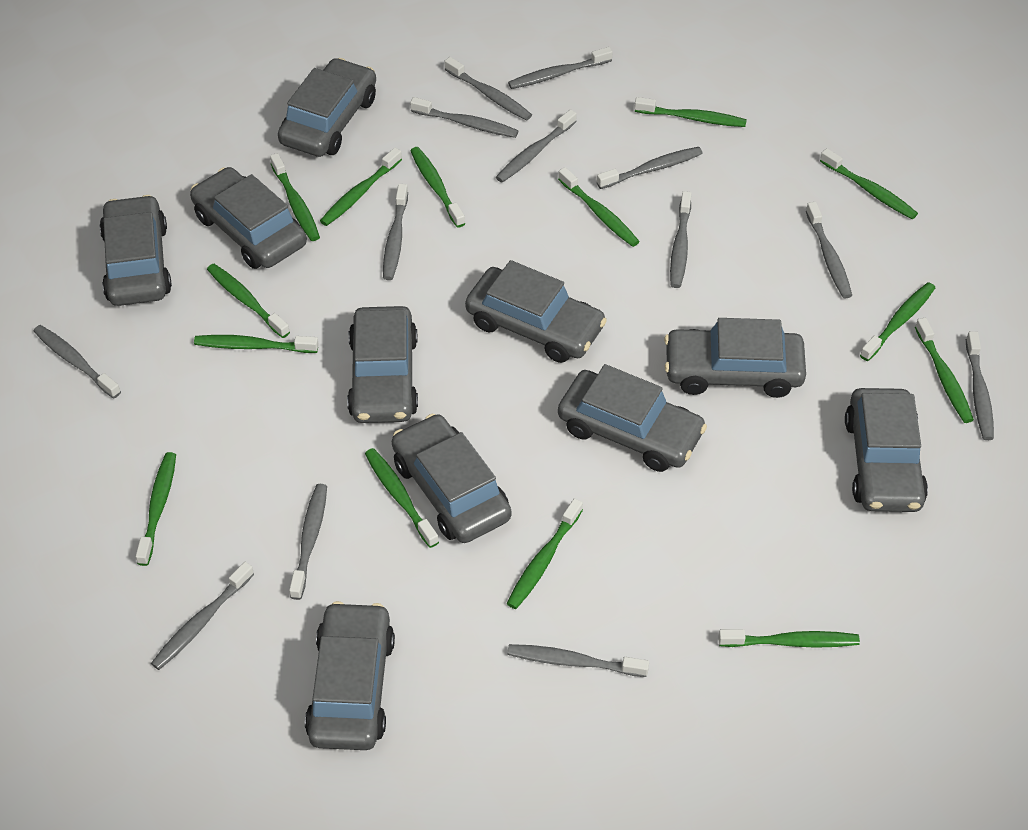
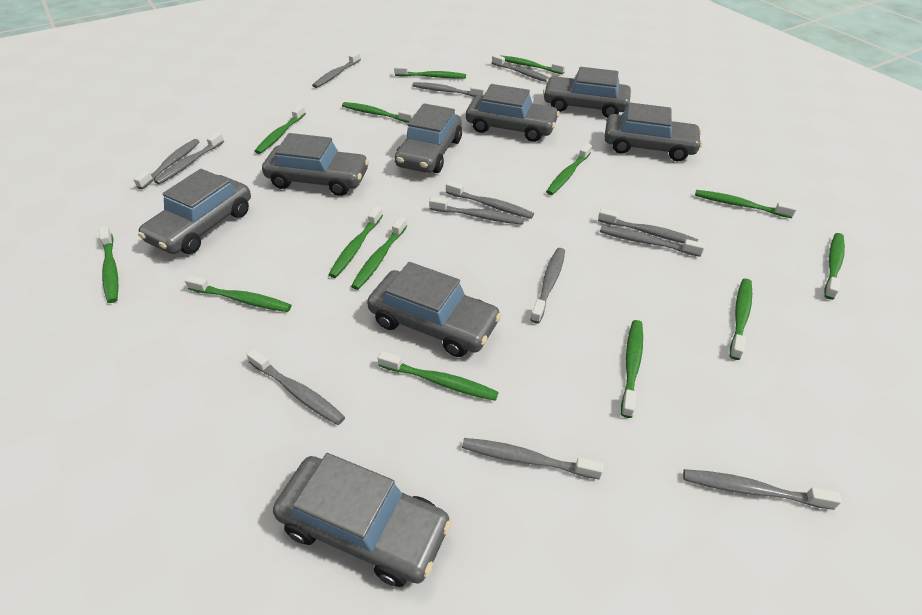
grey car: 10 -> 8

